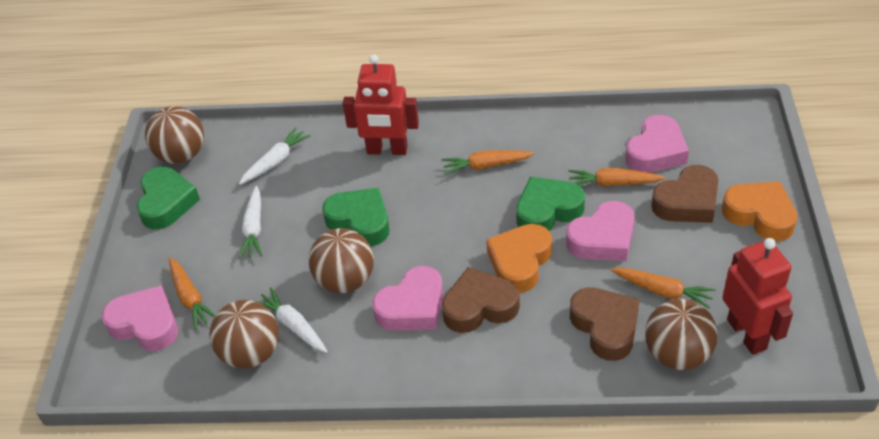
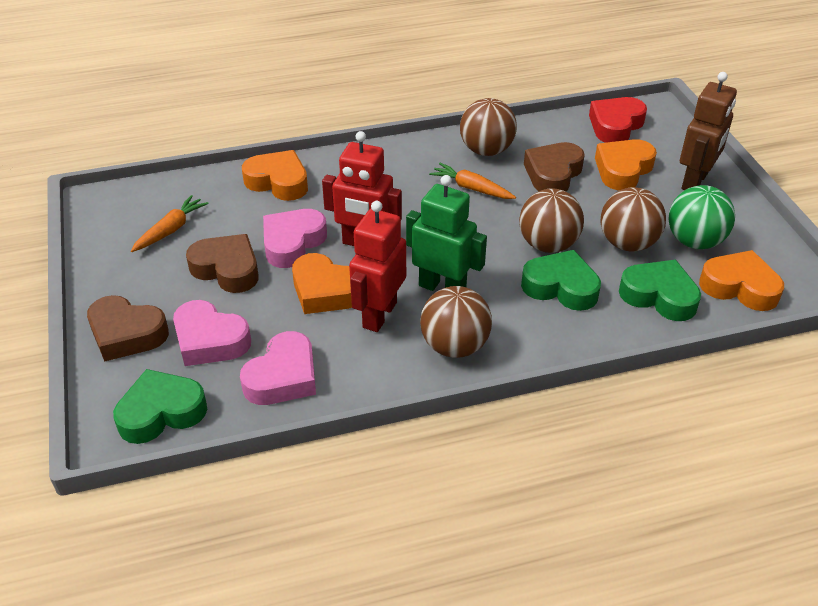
brown robot: 0 -> 1
green ball: 0 -> 1
green robot: 0 -> 1
orange carrot: 4 -> 2
orange heart: 2 -> 4
pink heart: 4 -> 3
red heart: 0 -> 1
white carrot: 3 -> 0

